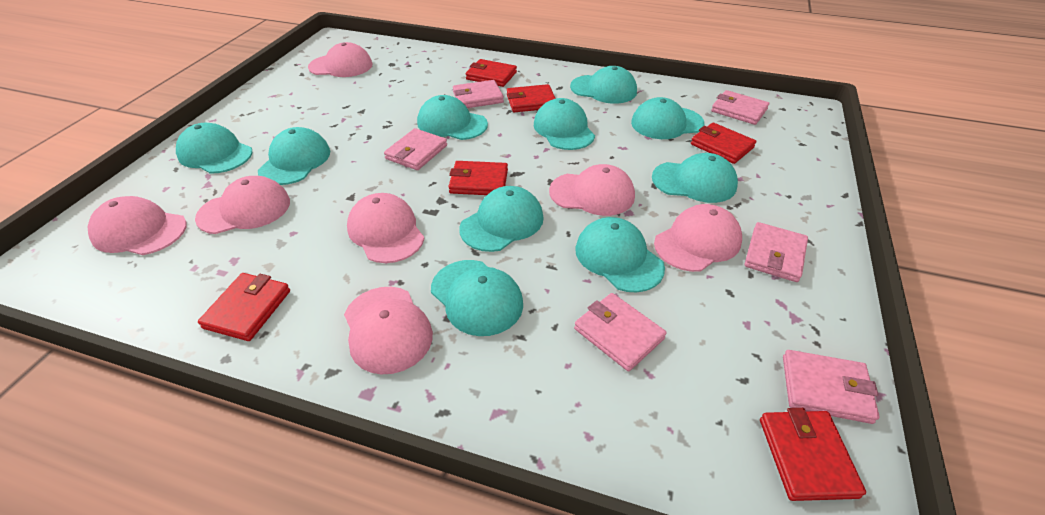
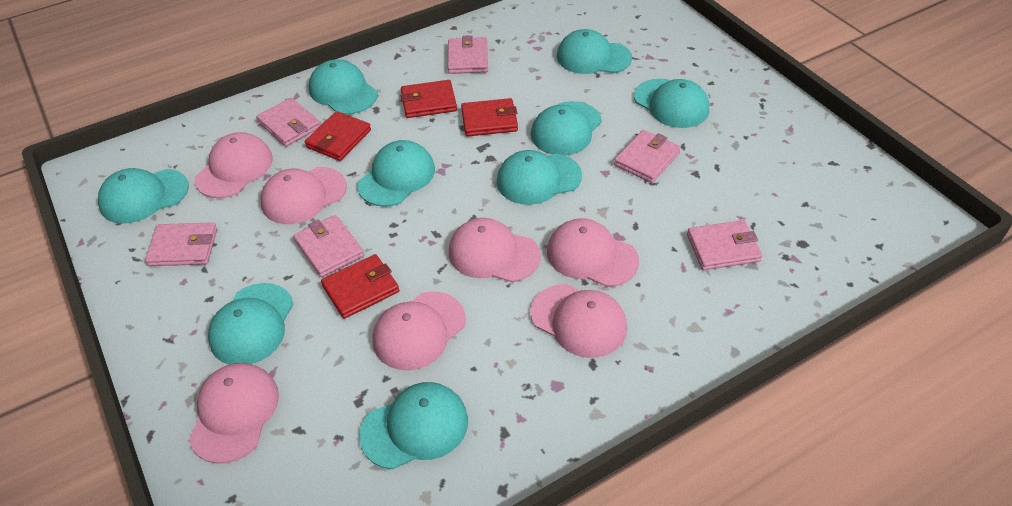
red wallet: 6 -> 4
turquoise cap: 10 -> 9

